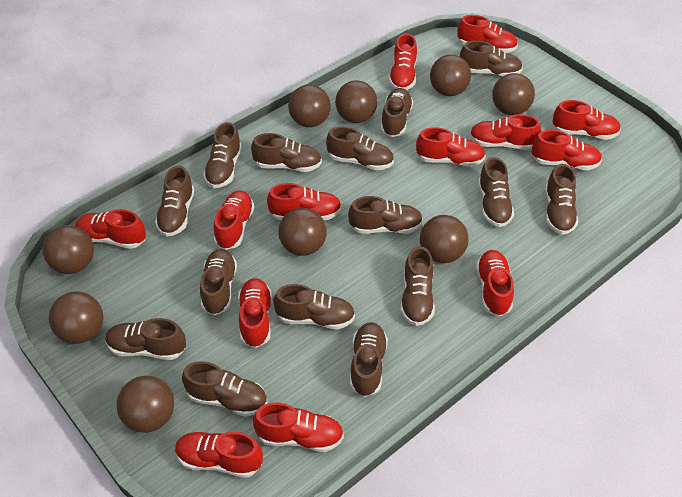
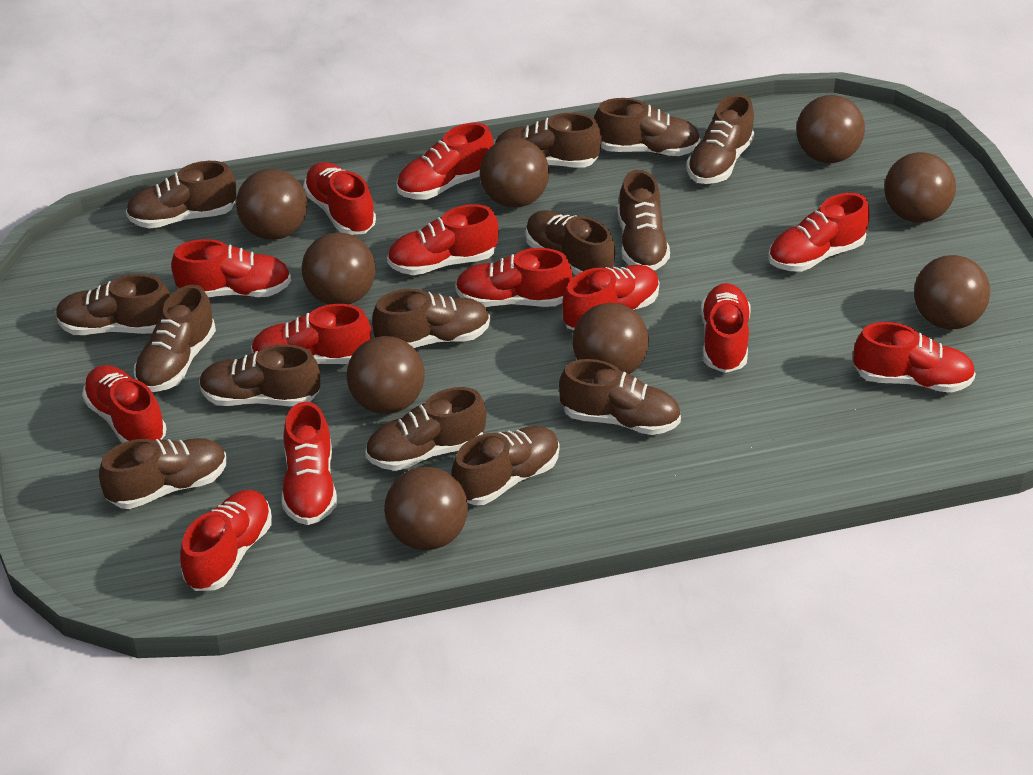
brown shoe: 15 -> 14

